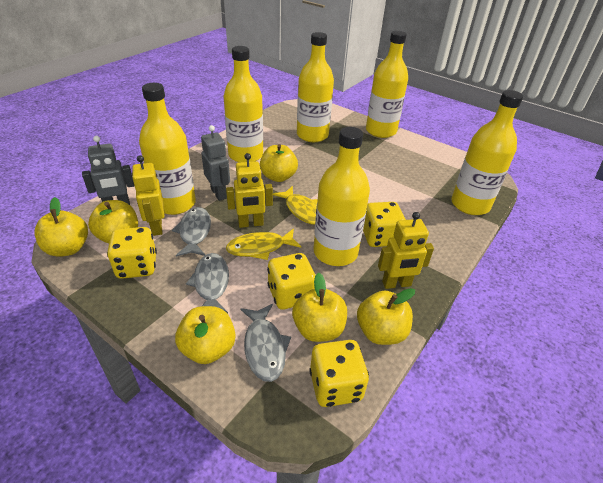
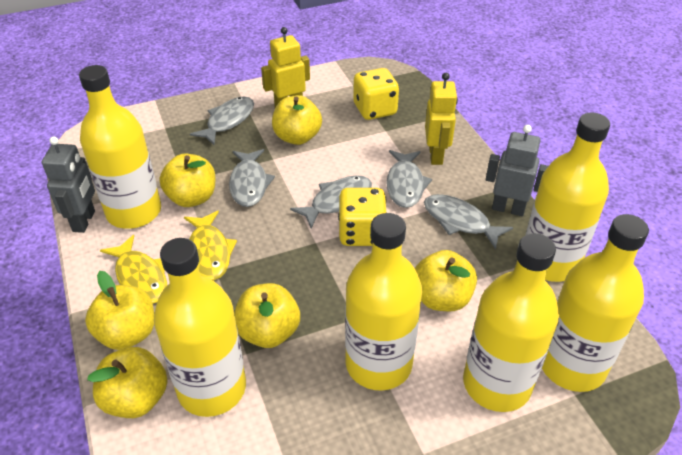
grey fish: 3 -> 5
yellow dice: 4 -> 2
yellow robot: 3 -> 2

